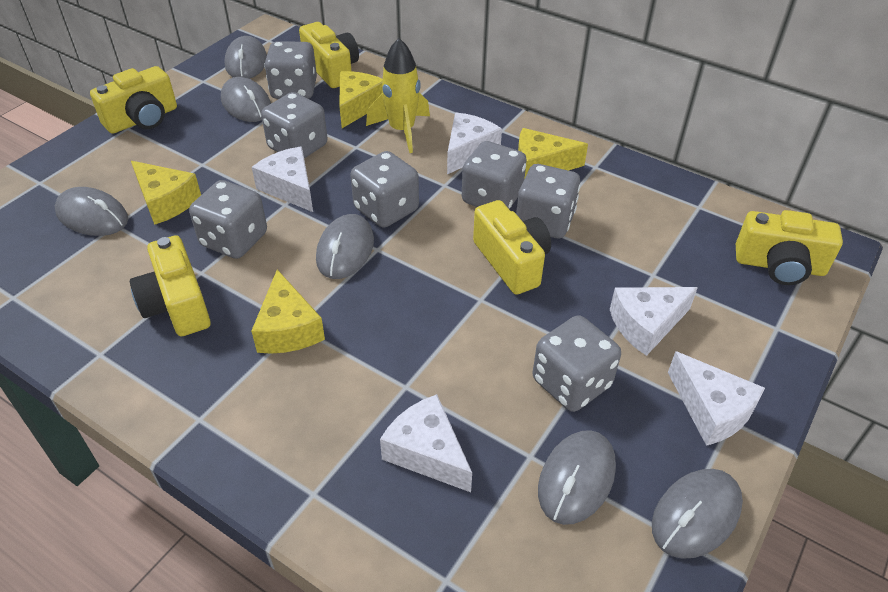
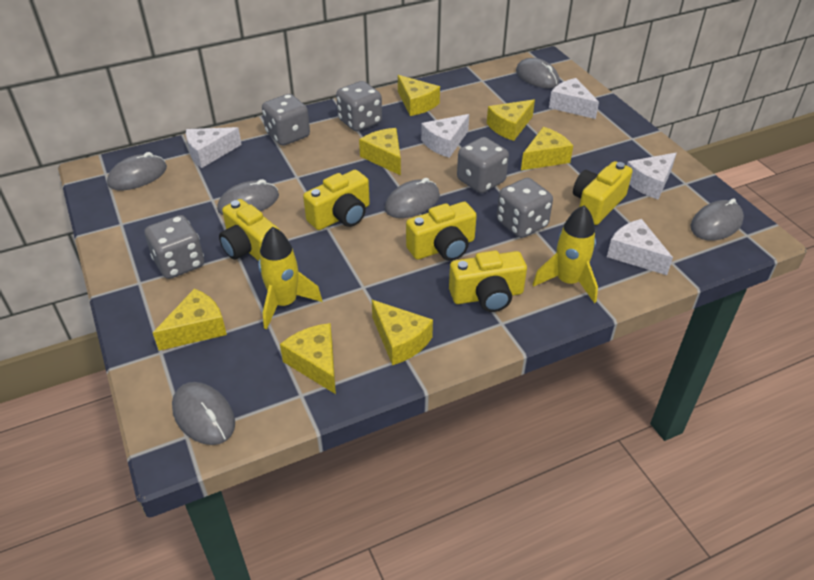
grey dice: 7 -> 5
yellow cheese: 4 -> 7
yellow rocket: 1 -> 2

